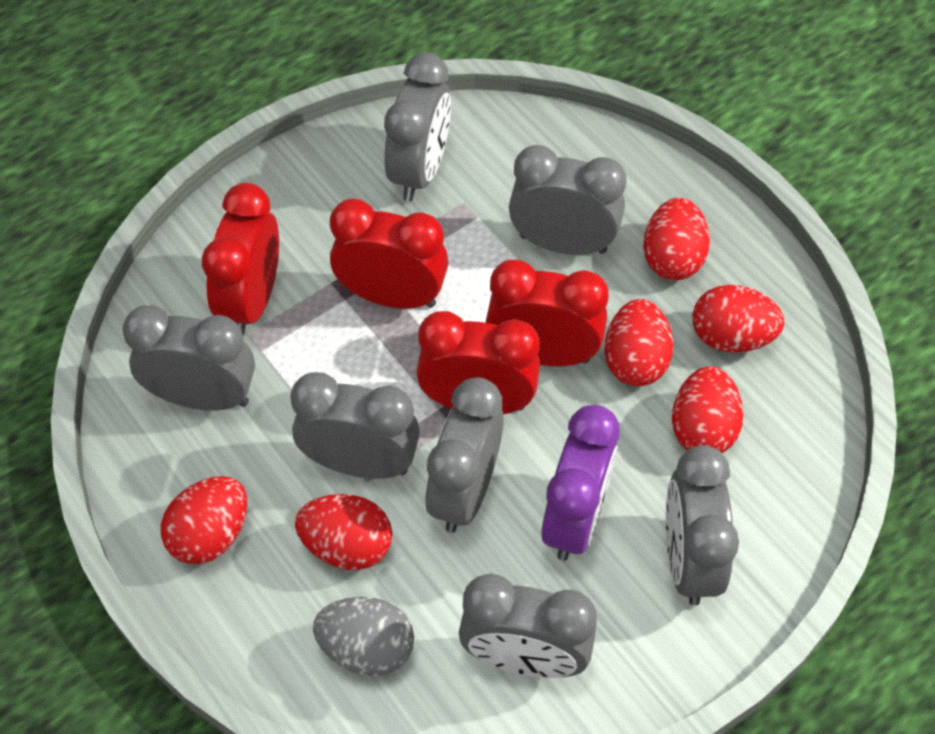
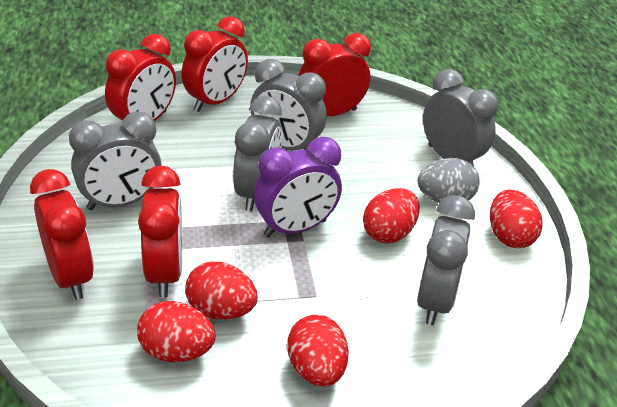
grey clock: 7 -> 5
red clock: 4 -> 5
red egg: 6 -> 5

